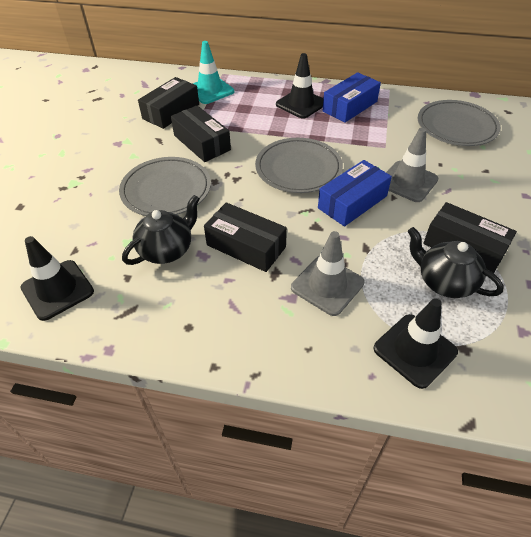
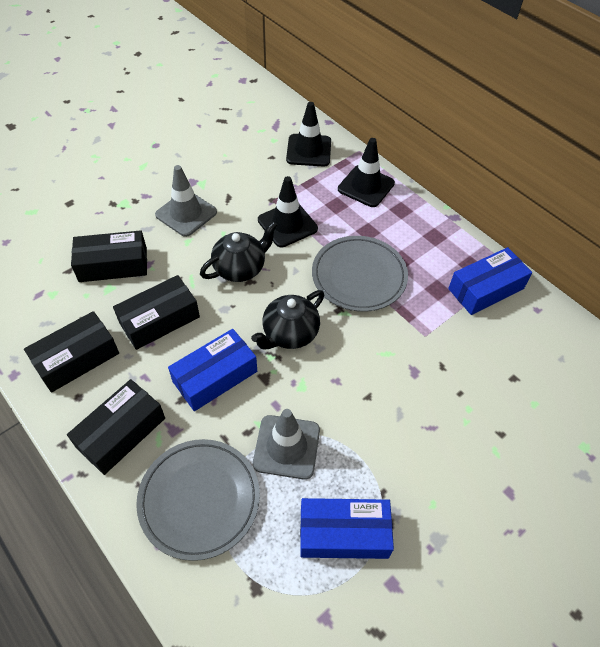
blue box: 2 -> 3
grey plate: 3 -> 2
turquoise traffic cone: 1 -> 0

